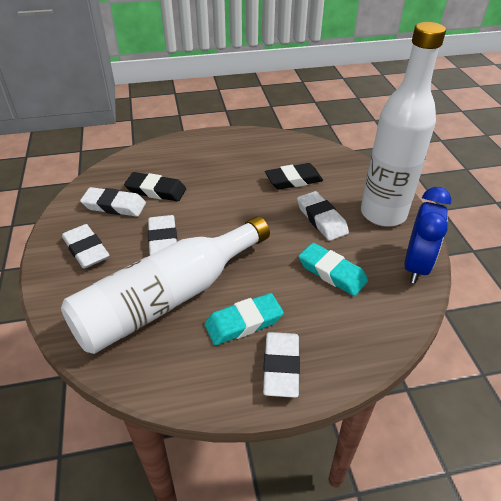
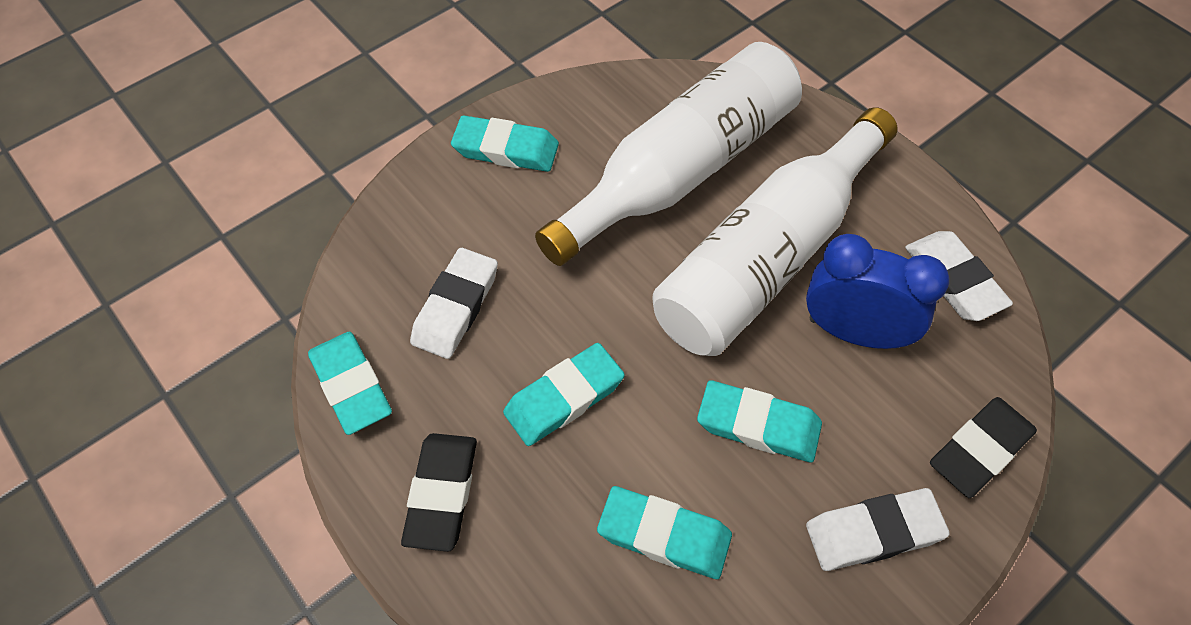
turquoise eraser: 2 -> 5
white eraser: 5 -> 3

